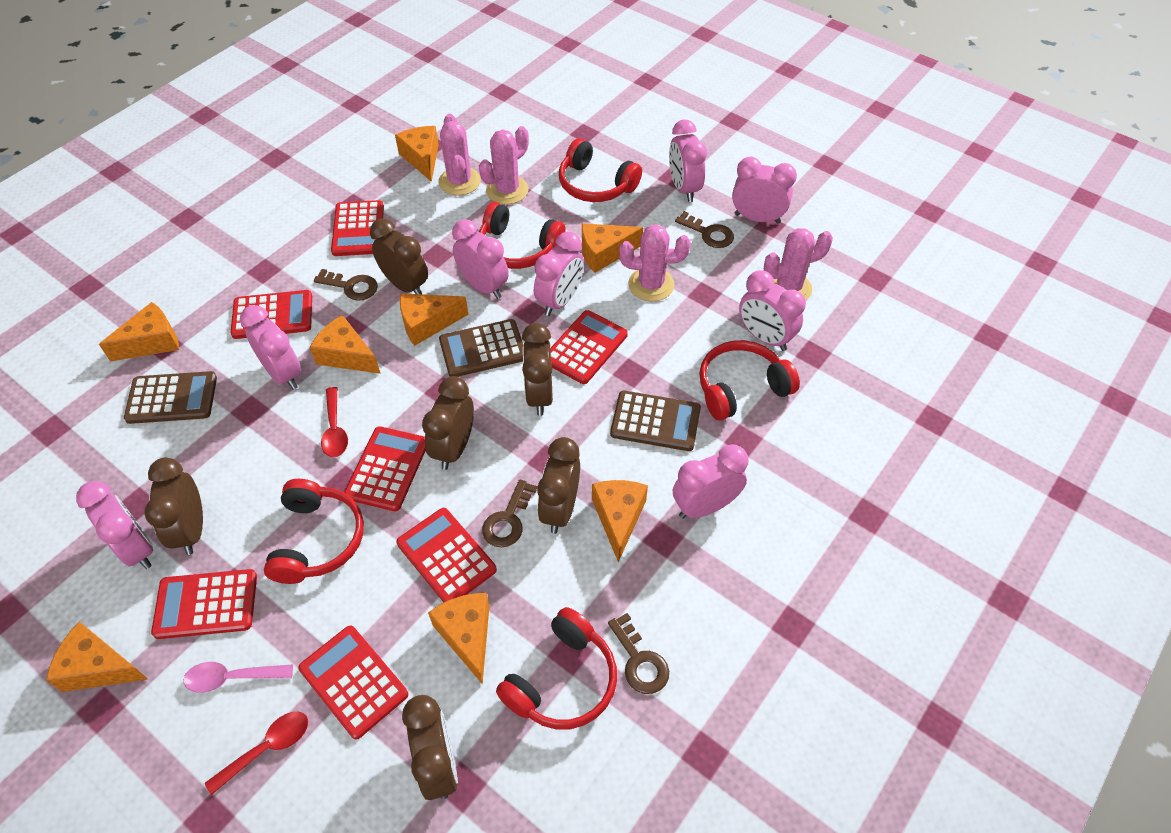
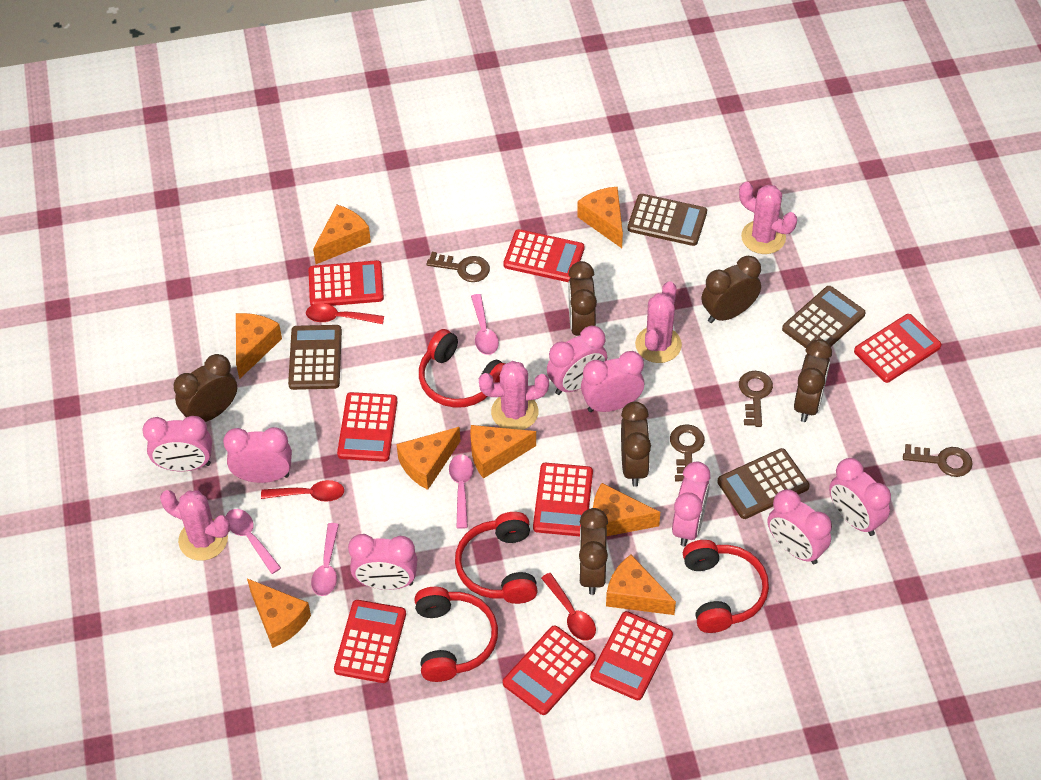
brown calculator: 3 -> 4
pink spoon: 1 -> 4
red calculator: 7 -> 8
red headphones: 5 -> 4
red spoon: 2 -> 3

